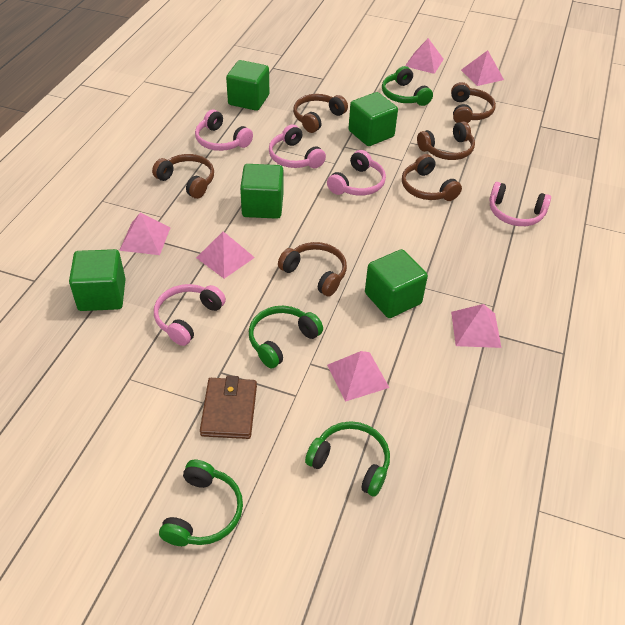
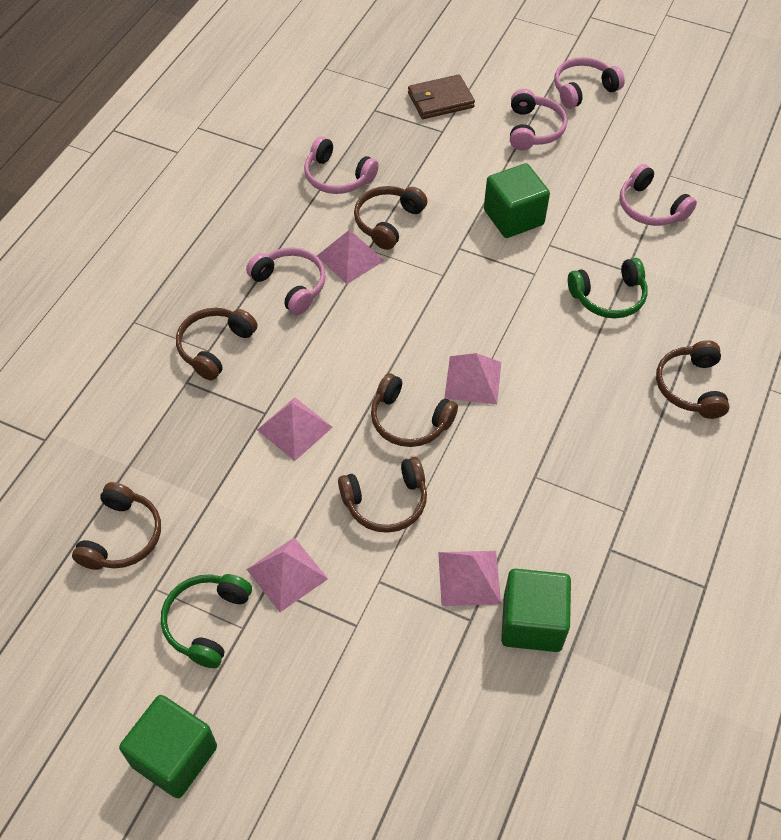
green cube: 5 -> 3
green headphones: 4 -> 2
pink pyramid: 6 -> 5

